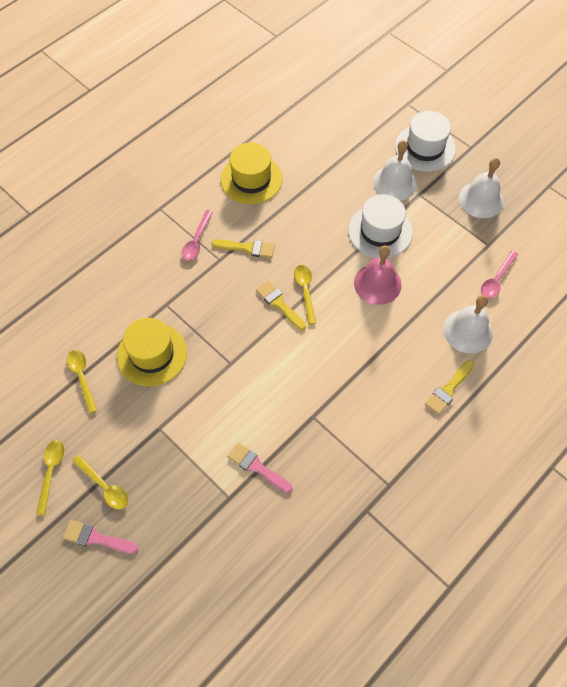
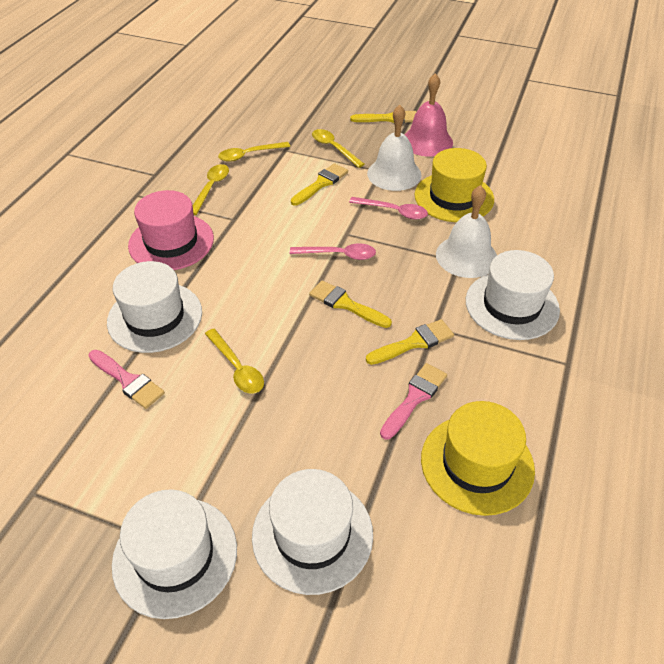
pink hat: 0 -> 1
white bell: 3 -> 2
white hat: 2 -> 4
yellow brush: 3 -> 4

